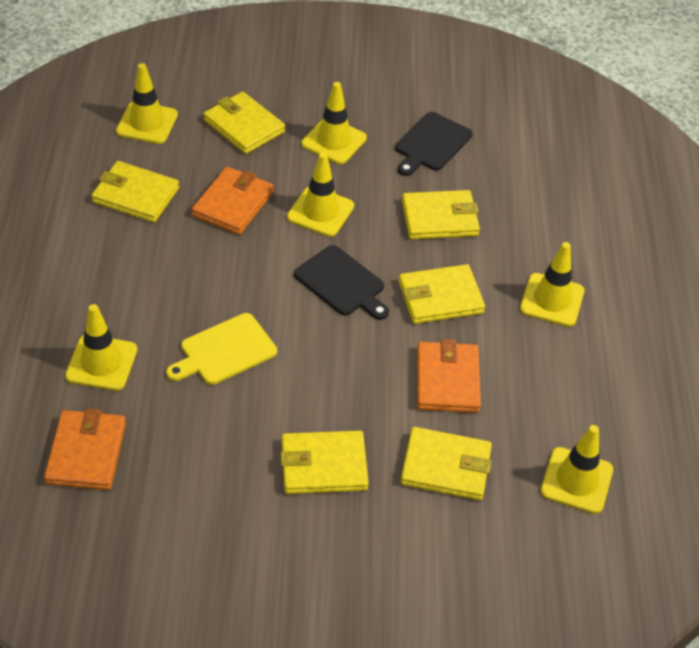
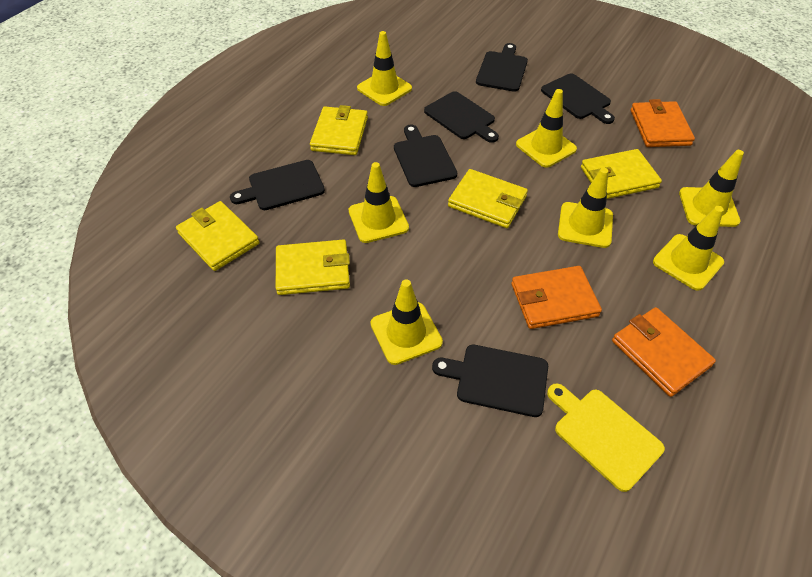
black cutting board: 2 -> 6
yellow traffic cone: 6 -> 7
yellow wallet: 6 -> 5

